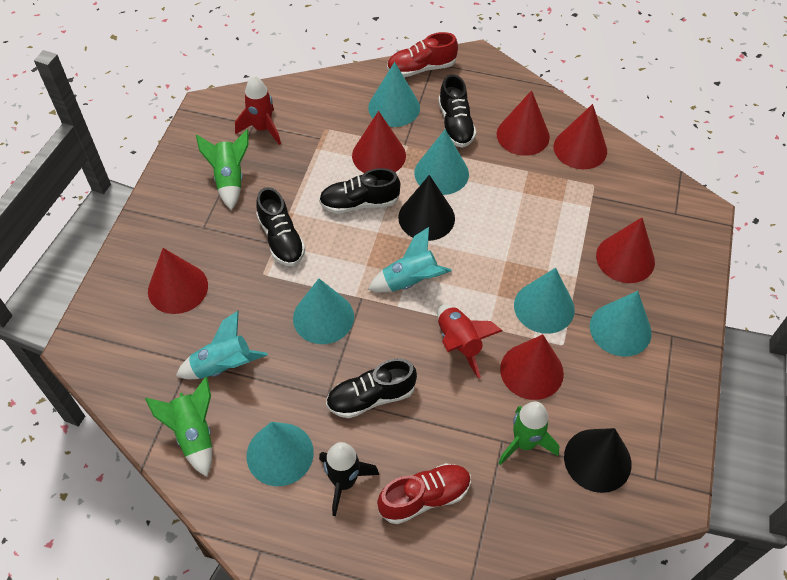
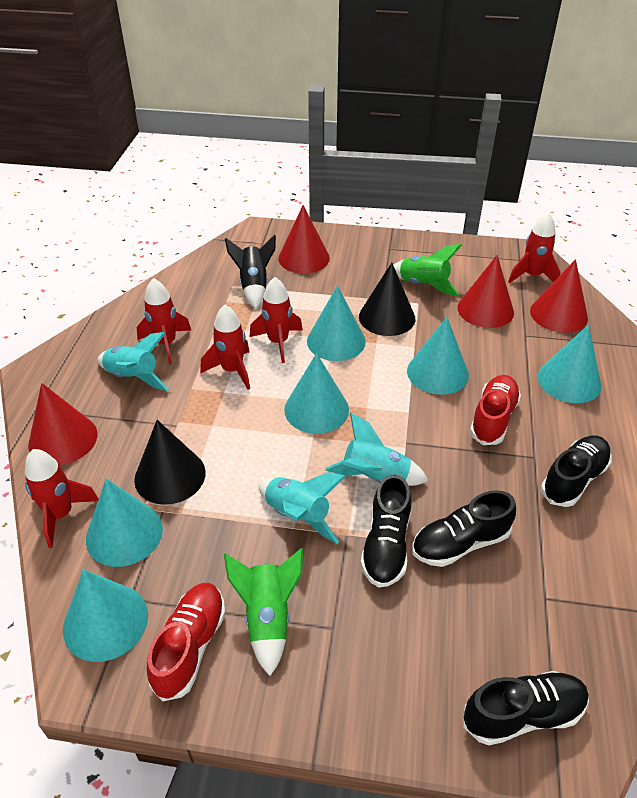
green rocket: 3 -> 2
red cone: 6 -> 4
red rocket: 2 -> 5
turquoise rocket: 2 -> 3

